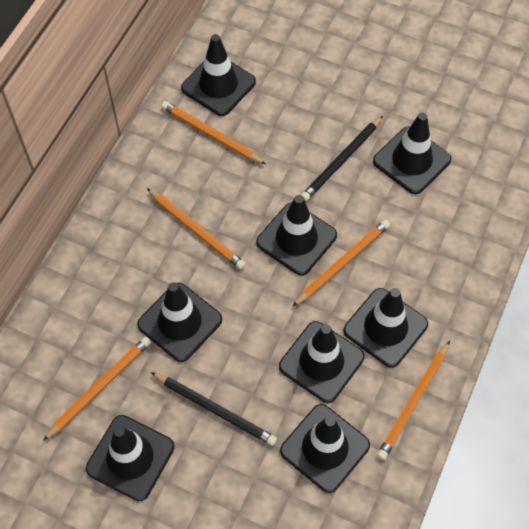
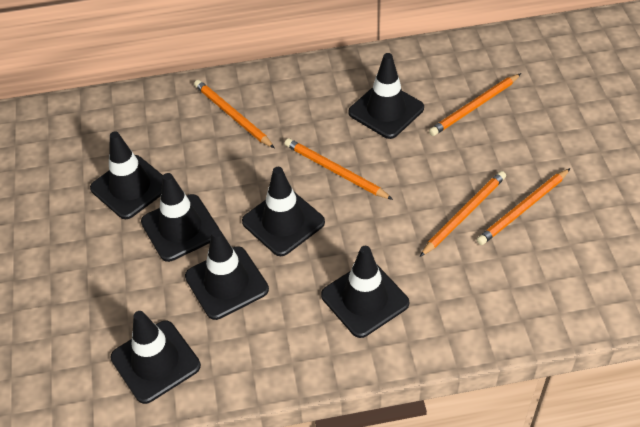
black pencil: 2 -> 0
black traffic cone: 8 -> 7

